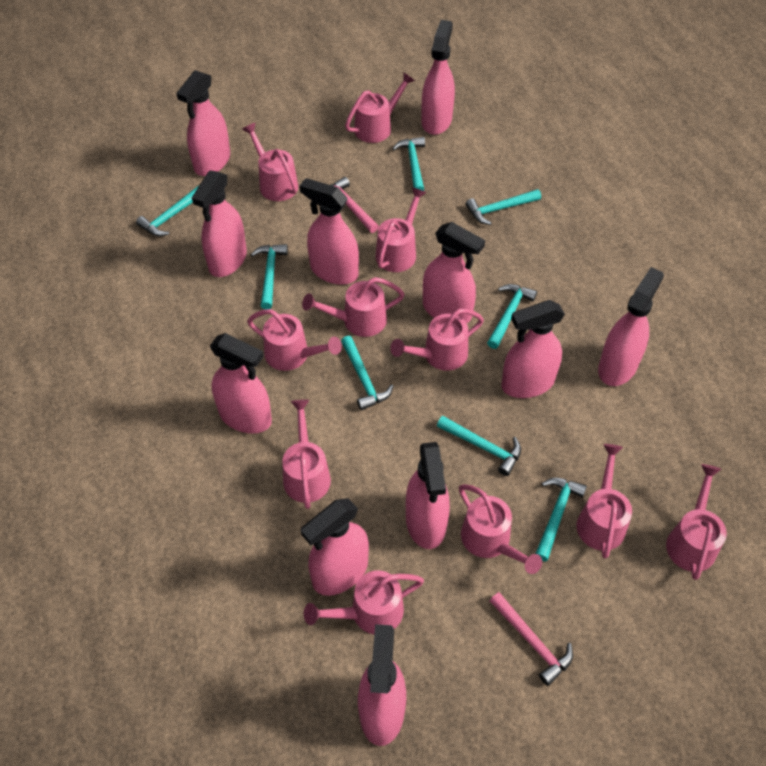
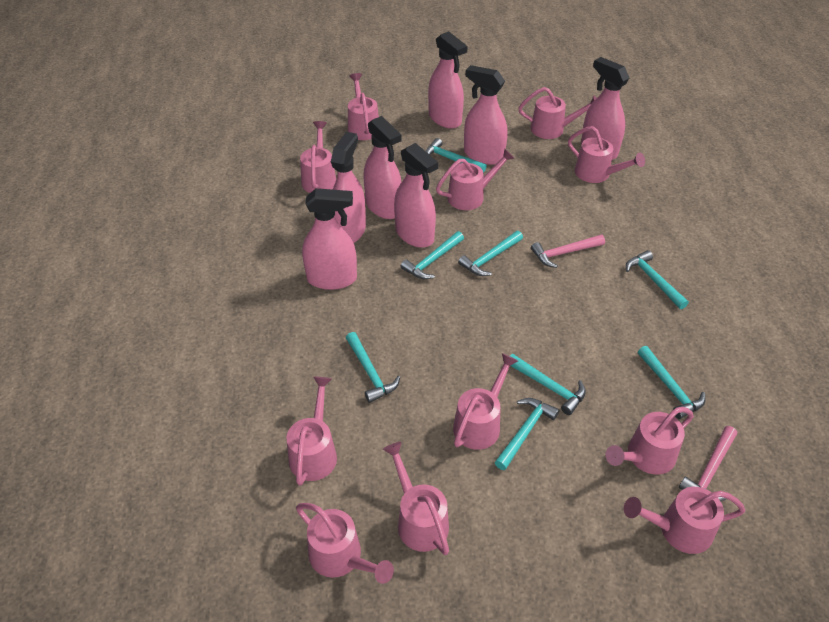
pink spray bottle: 11 -> 7

